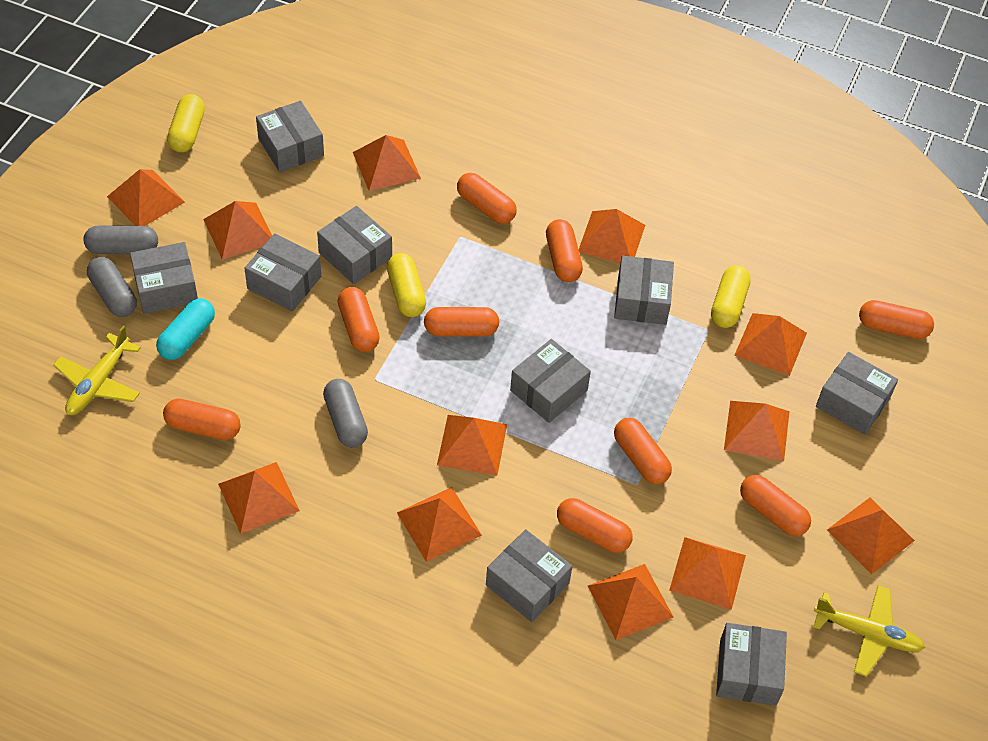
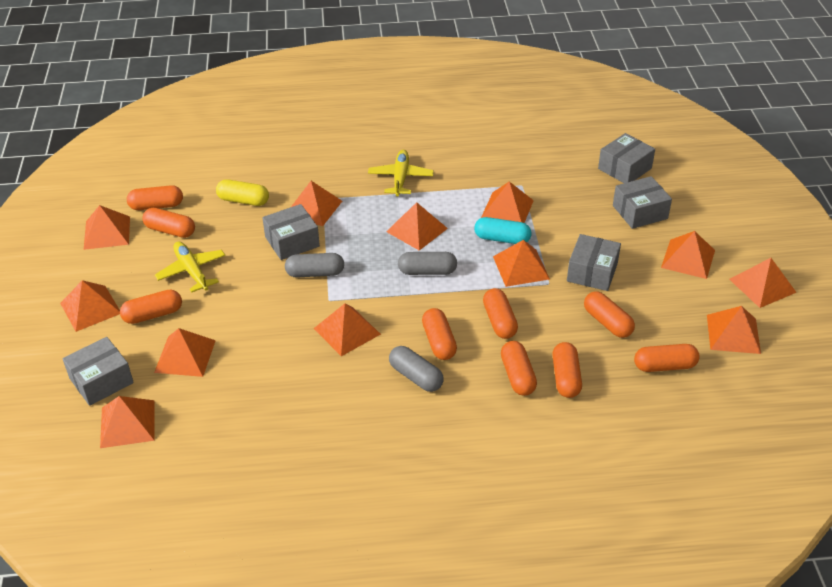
grey box: 9 -> 5
yellow capsule: 3 -> 1

